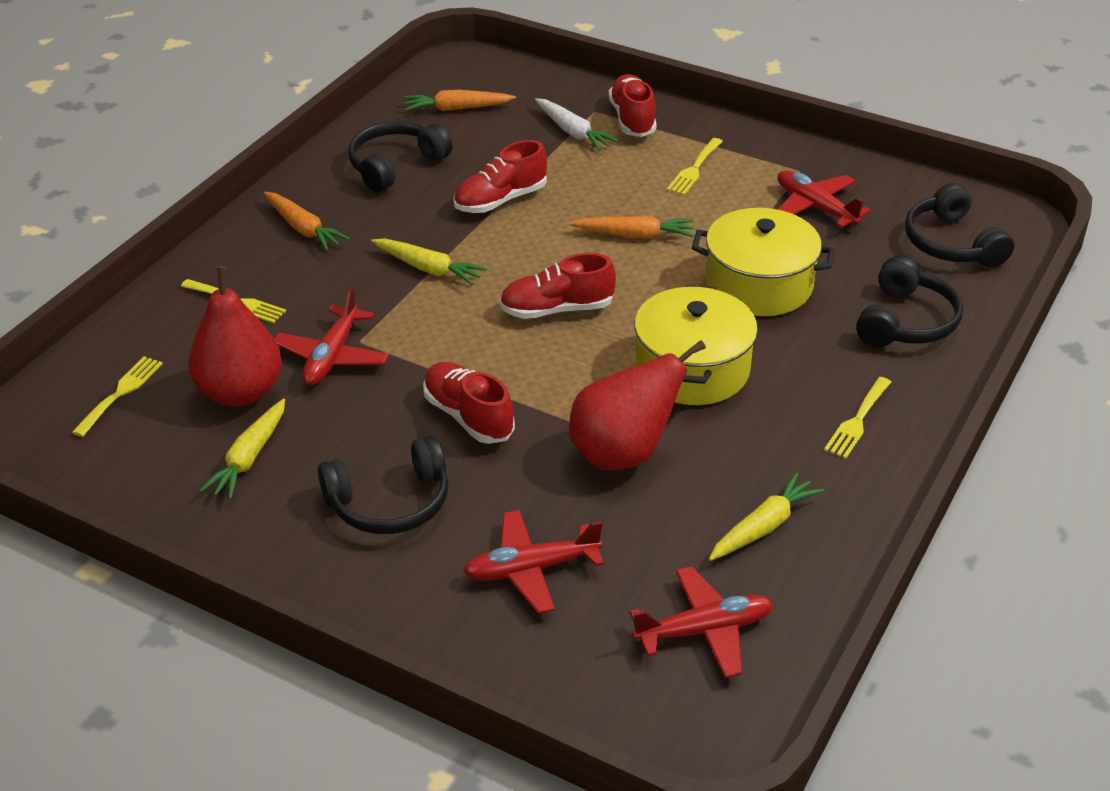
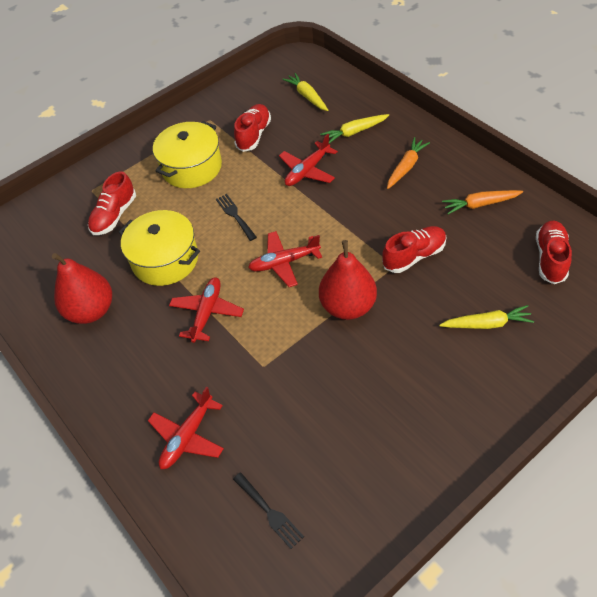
black fork: 0 -> 2
black headphones: 4 -> 0
orange carrot: 3 -> 2
white carrot: 1 -> 0
yellow fork: 4 -> 0

